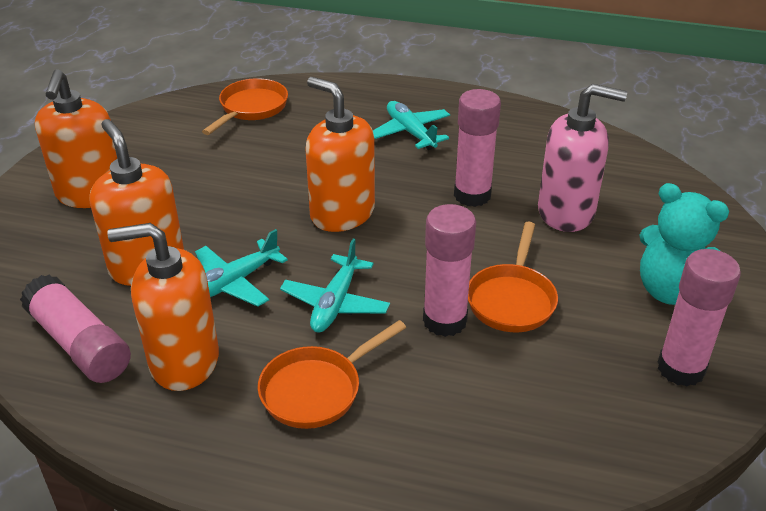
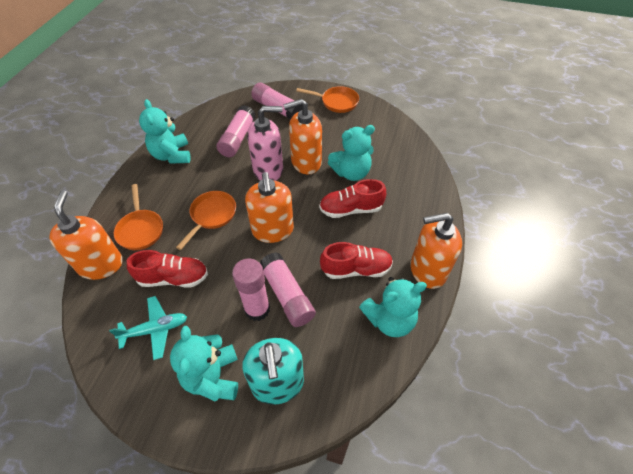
red shoe: 0 -> 3
turquoise plane: 3 -> 1
turquoise soap dispenser: 0 -> 1
turquoise teddy bear: 1 -> 4

